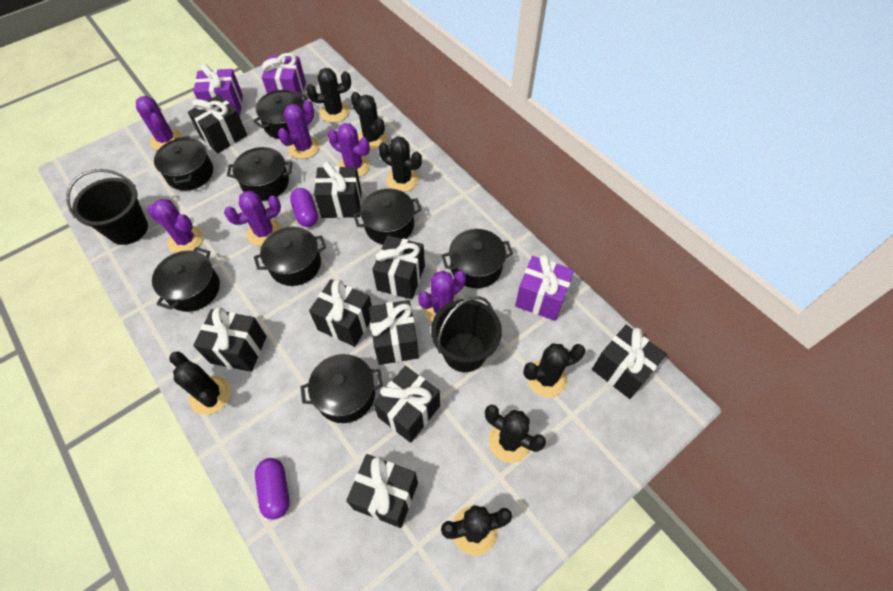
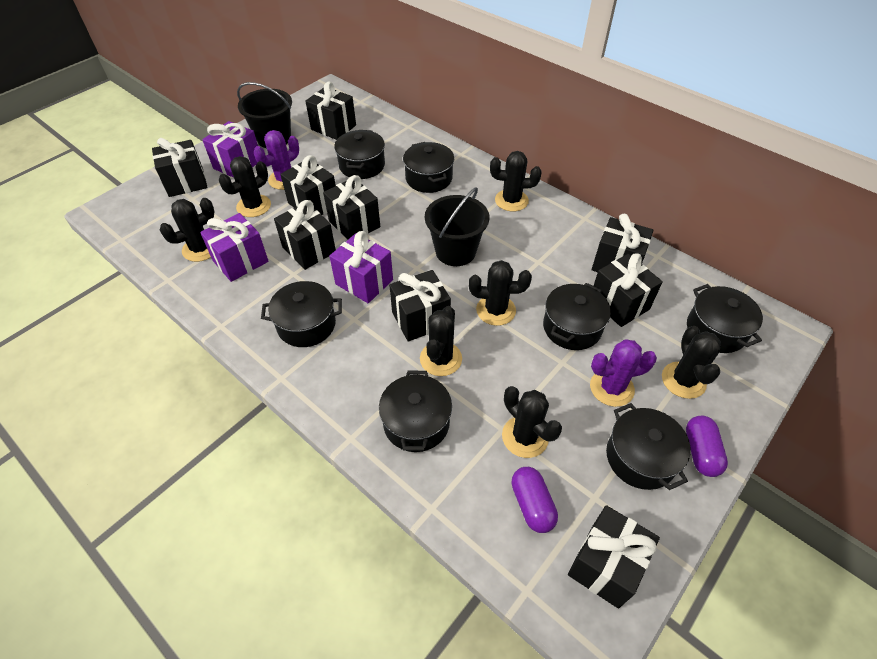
black pot: 8 -> 7
purple cactus: 6 -> 2

